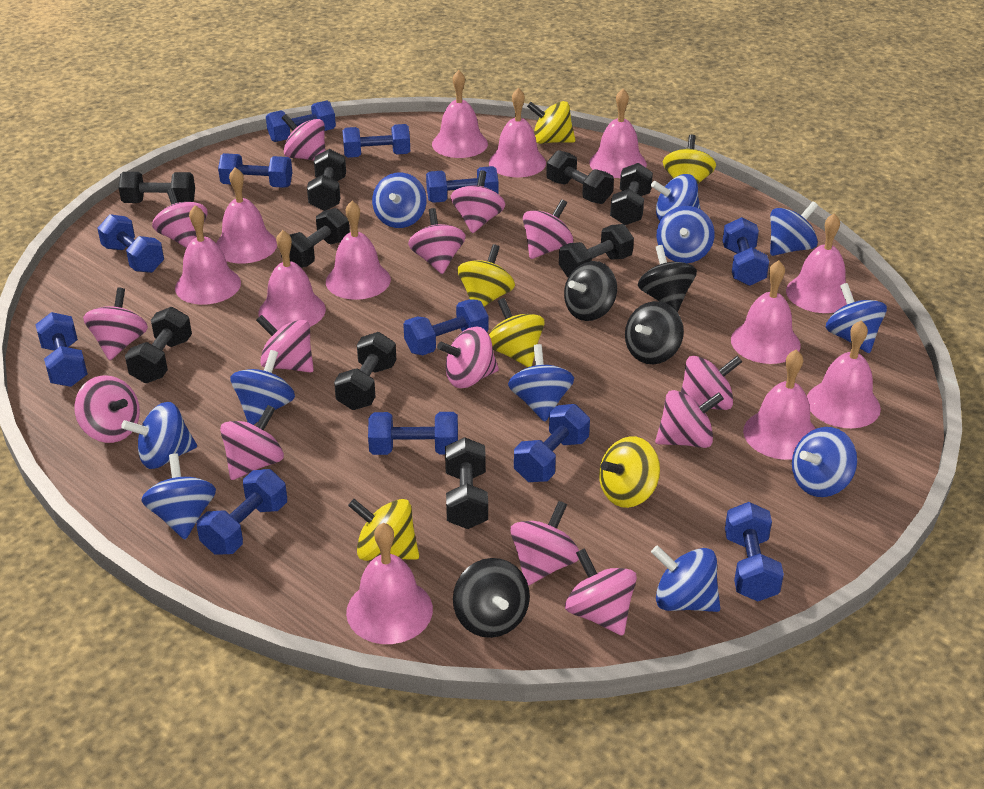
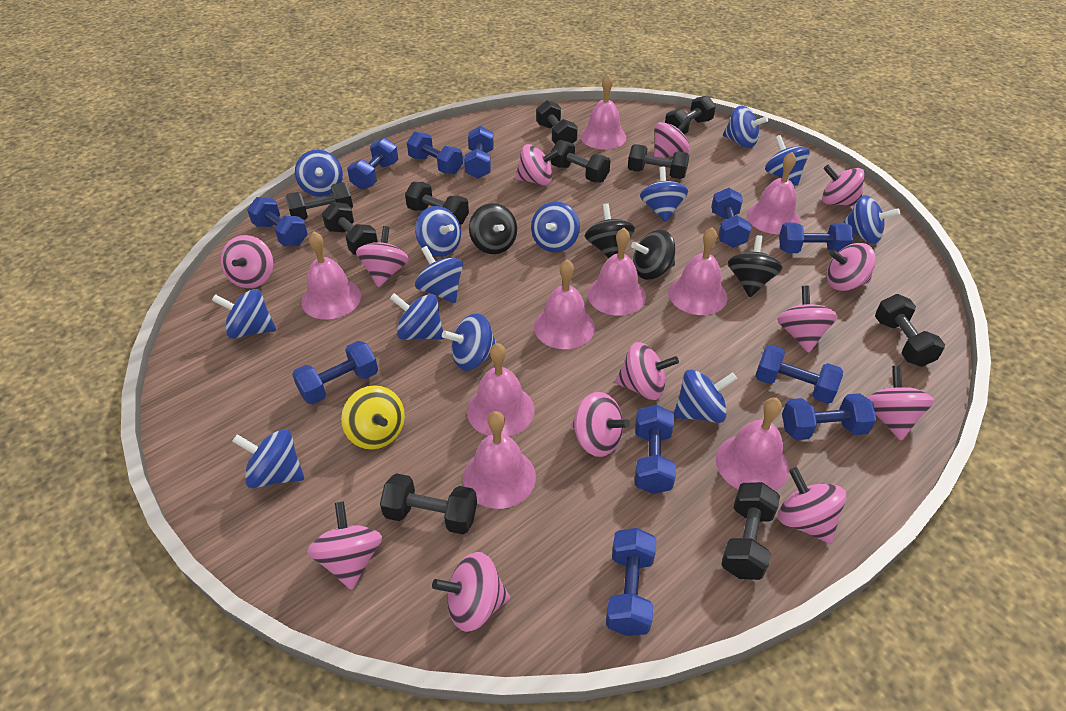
black dumbbell: 9 -> 10
blue dumbbell: 12 -> 11
blue spinning top: 11 -> 13
pink bell: 12 -> 9
pink spinning top: 14 -> 13
yellow spinning top: 6 -> 1

